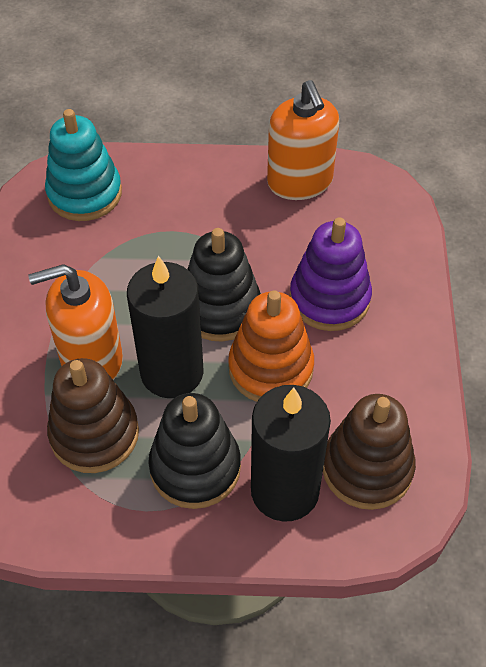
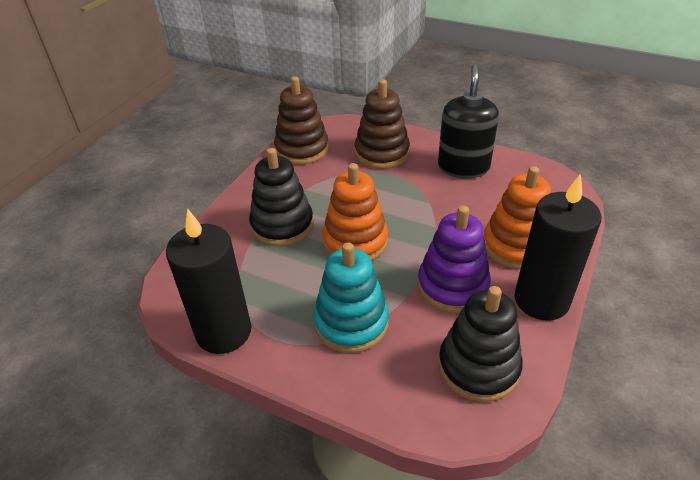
black soap dispenser: 0 -> 1
orange soap dispenser: 2 -> 0
orange stacking toy: 1 -> 2

